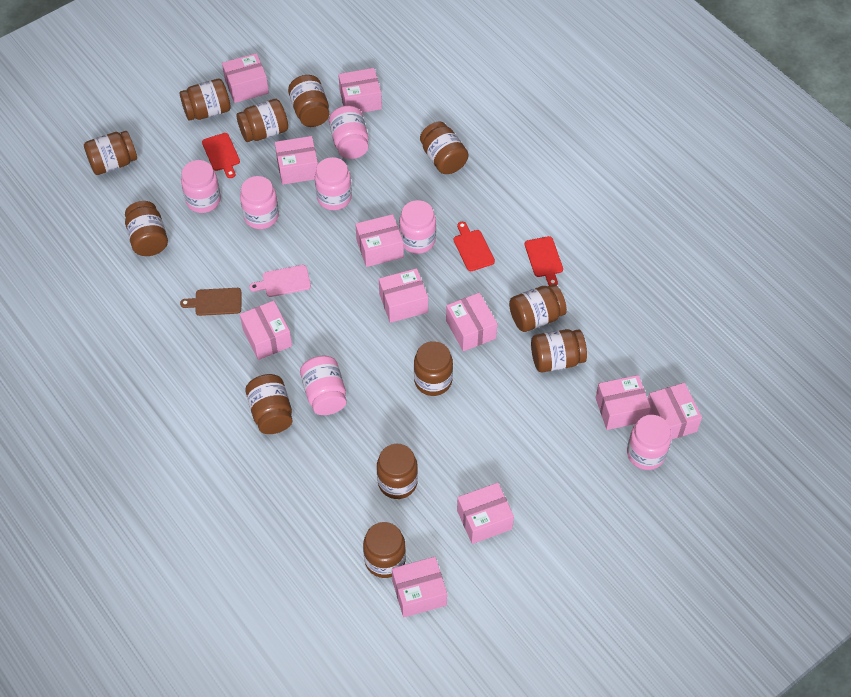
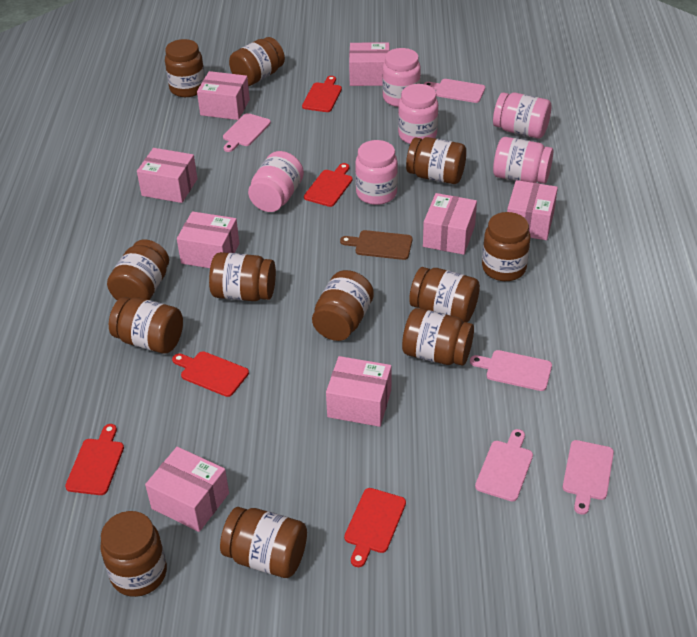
pink box: 11 -> 8
pink cutting board: 1 -> 5
pink jar: 7 -> 6
red cutting board: 3 -> 5

